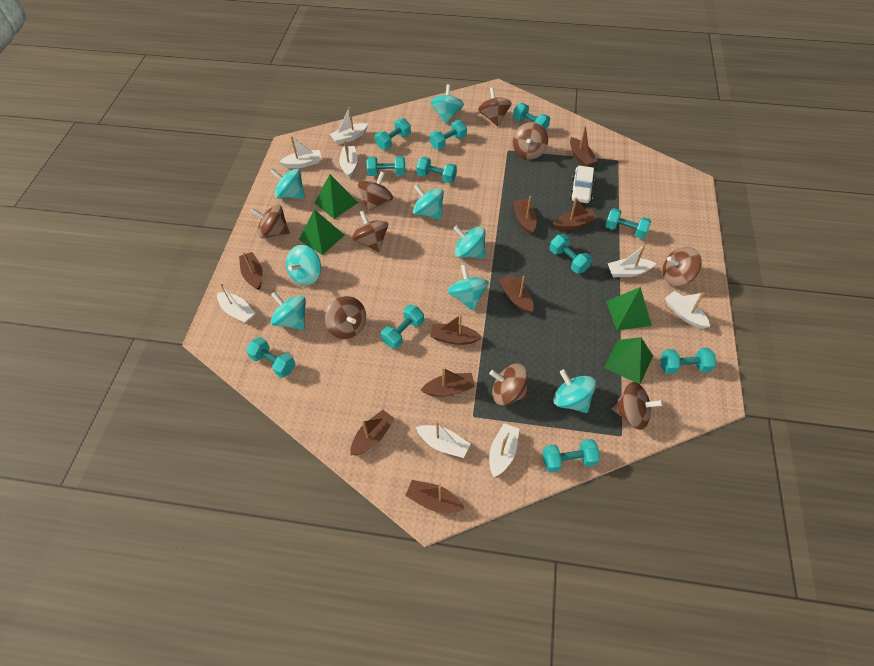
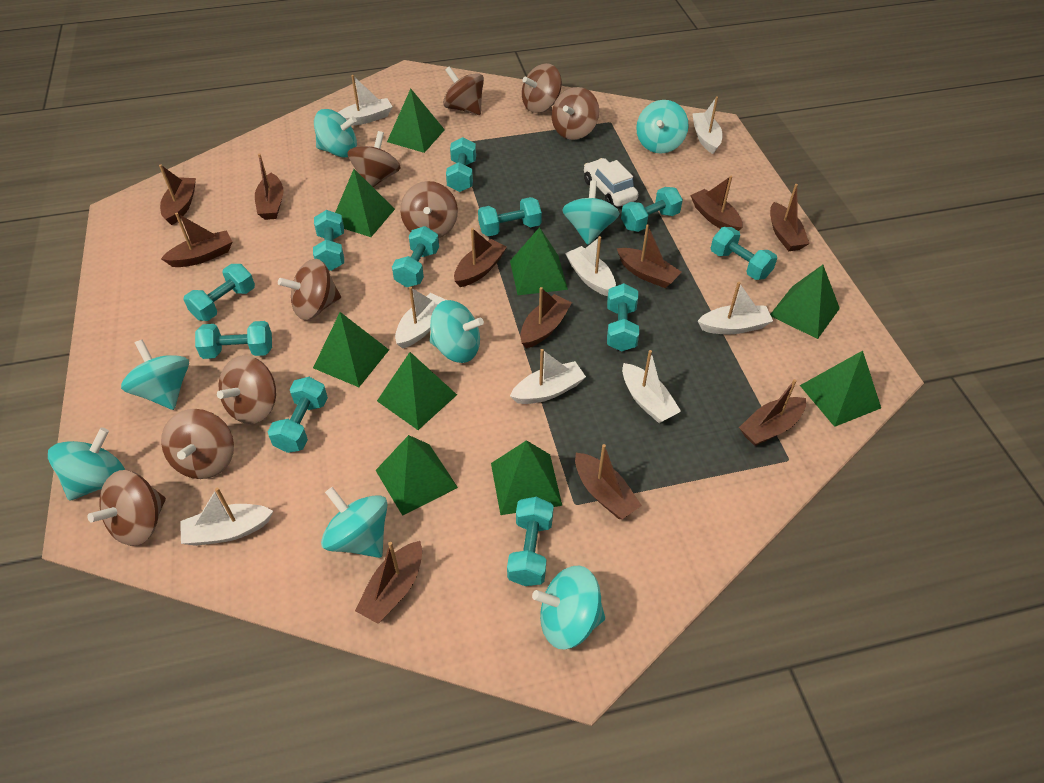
brown boat: 9 -> 11
green pyramid: 4 -> 9

